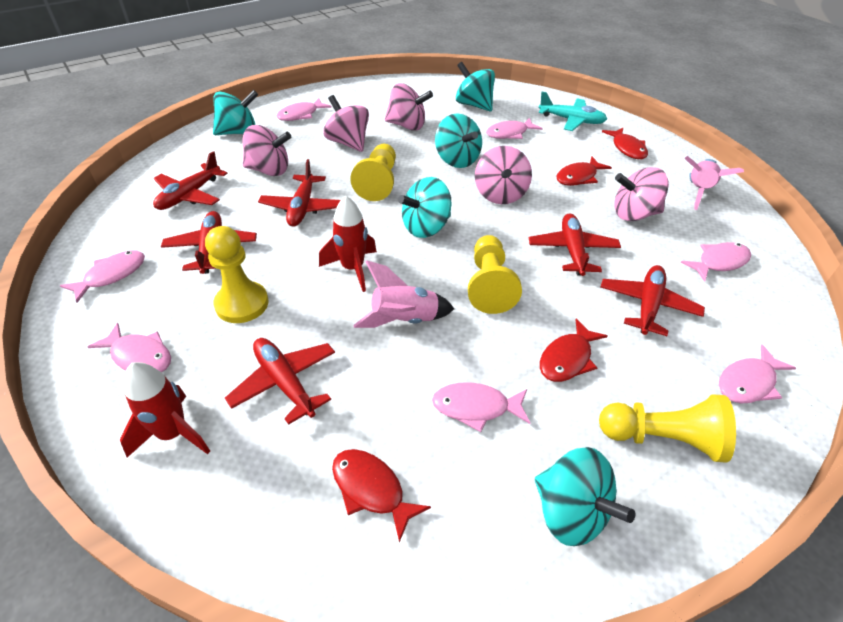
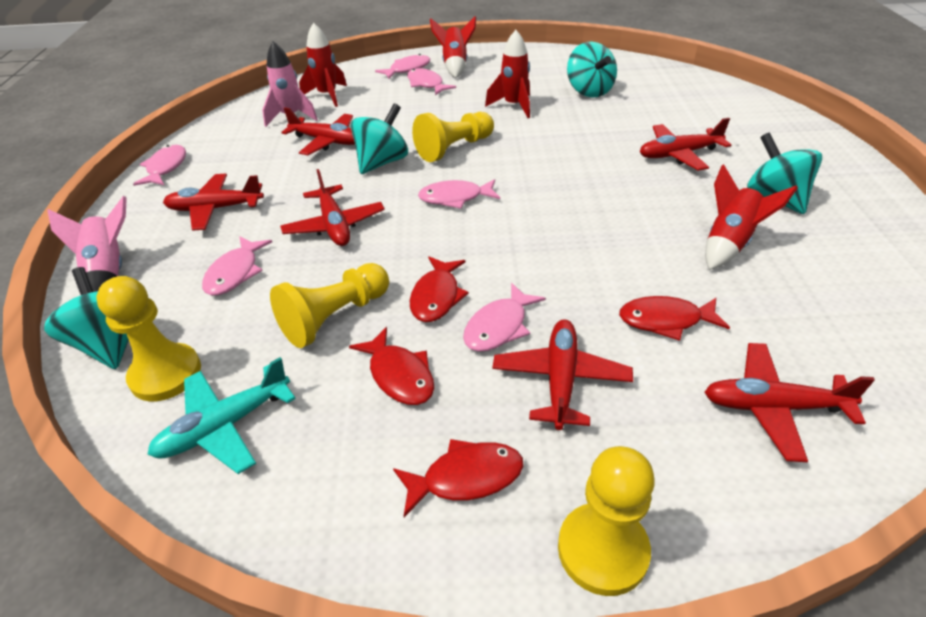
pink fish: 7 -> 6
pink spinning top: 5 -> 0
red rocket: 2 -> 4
turquoise spinning top: 5 -> 4

